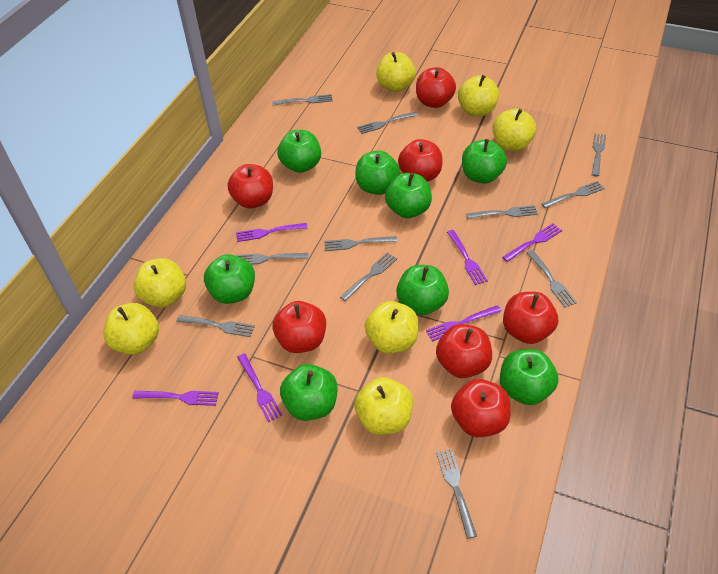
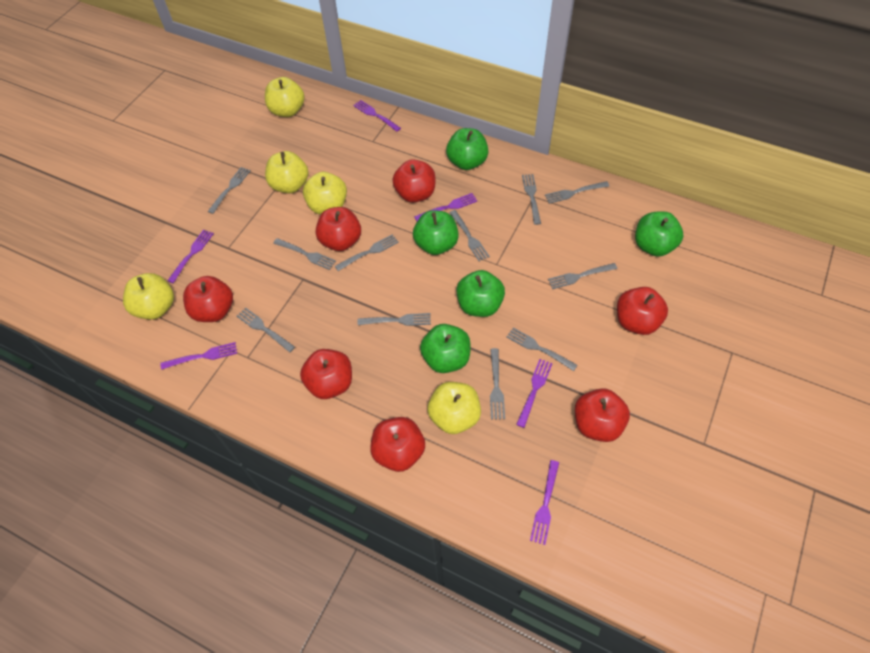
green apple: 8 -> 5
yellow apple: 7 -> 5

